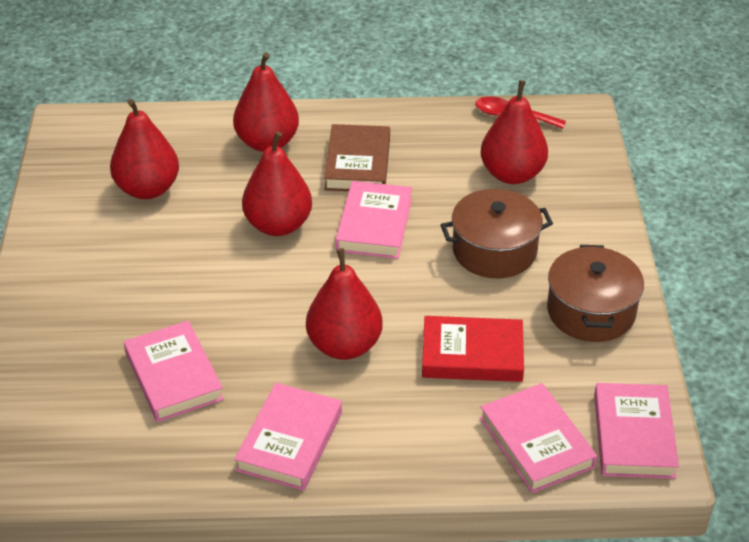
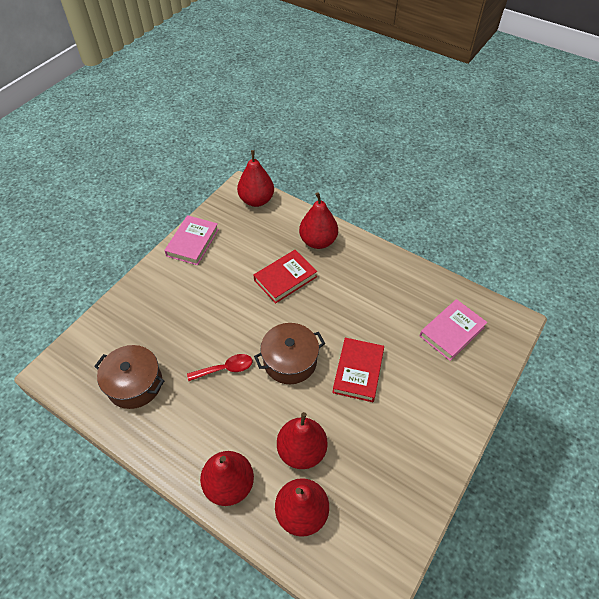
brown book: 1 -> 0
pink book: 5 -> 2
red book: 1 -> 2

